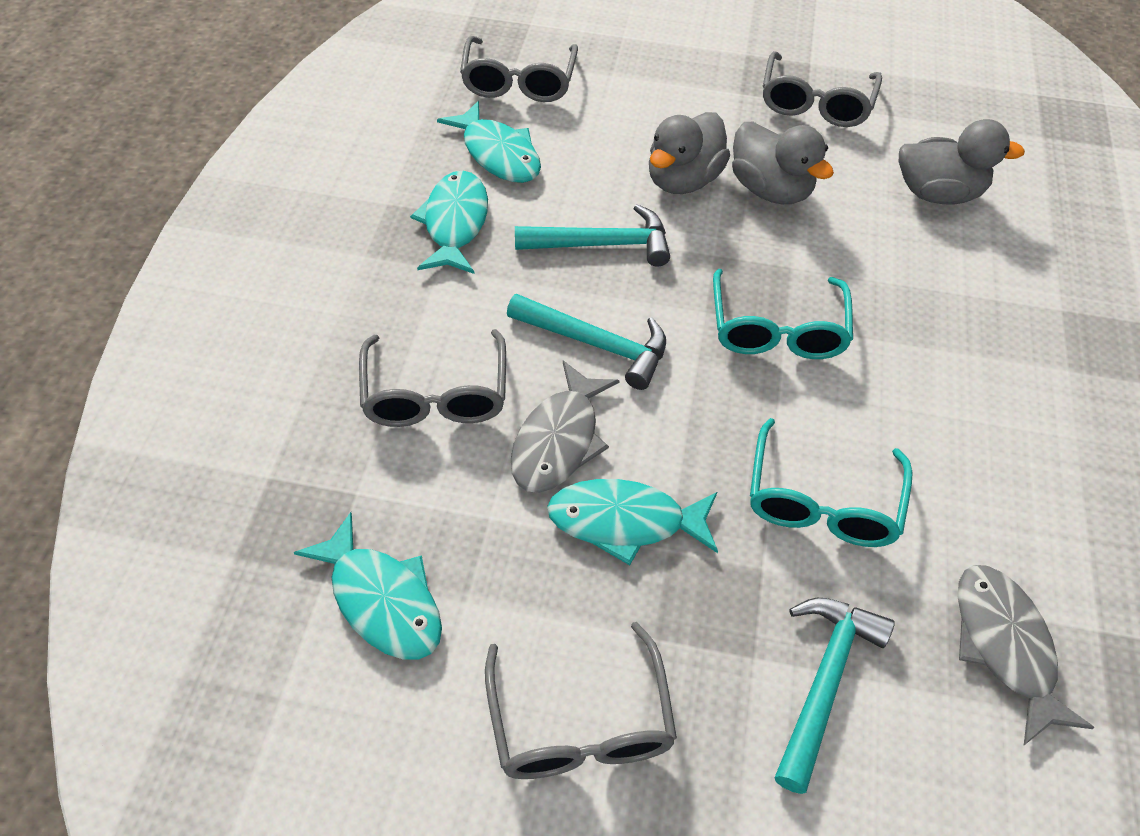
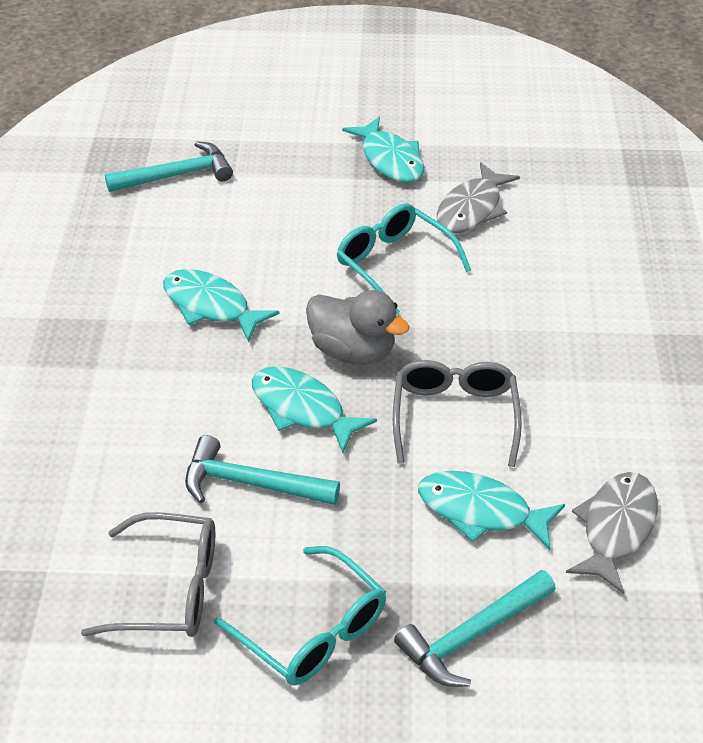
grey duck: 3 -> 1
grey glasses: 4 -> 2

